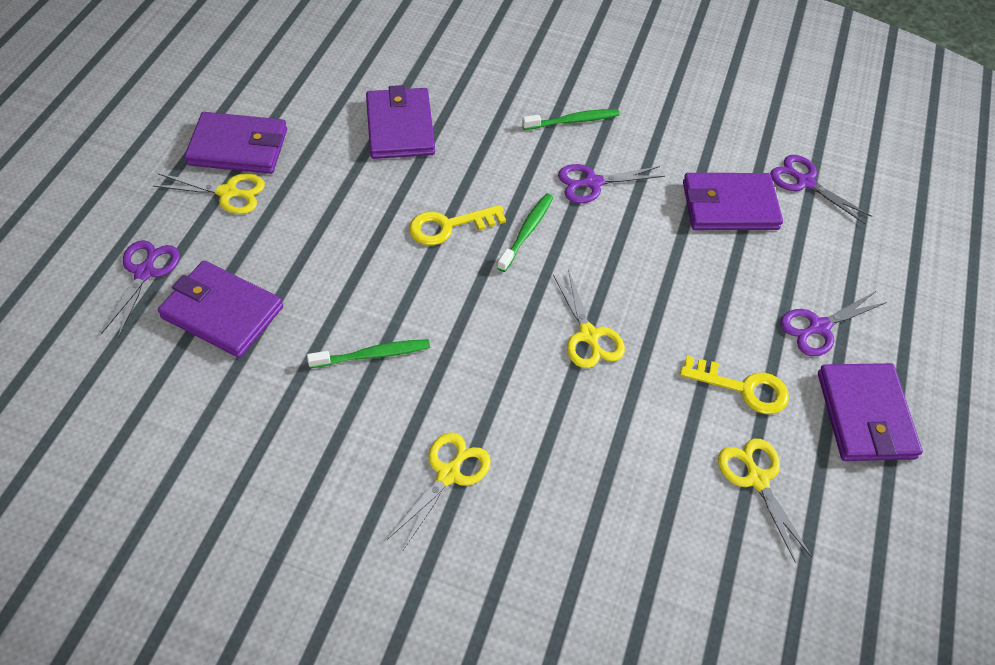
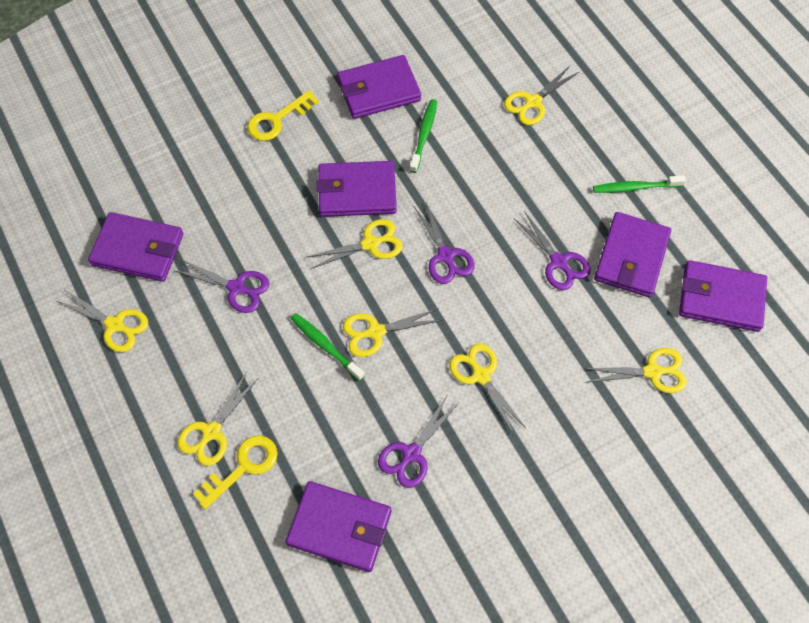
purple wallet: 5 -> 6
yellow scissors: 4 -> 7

